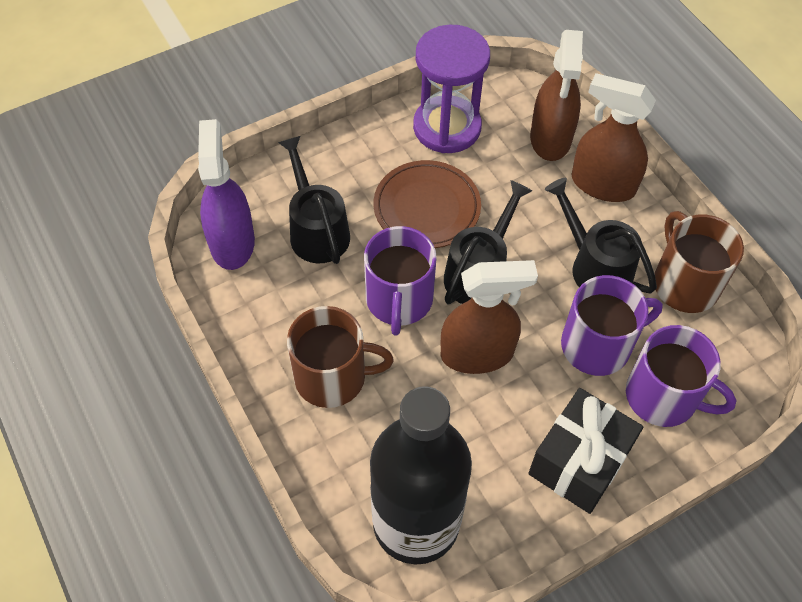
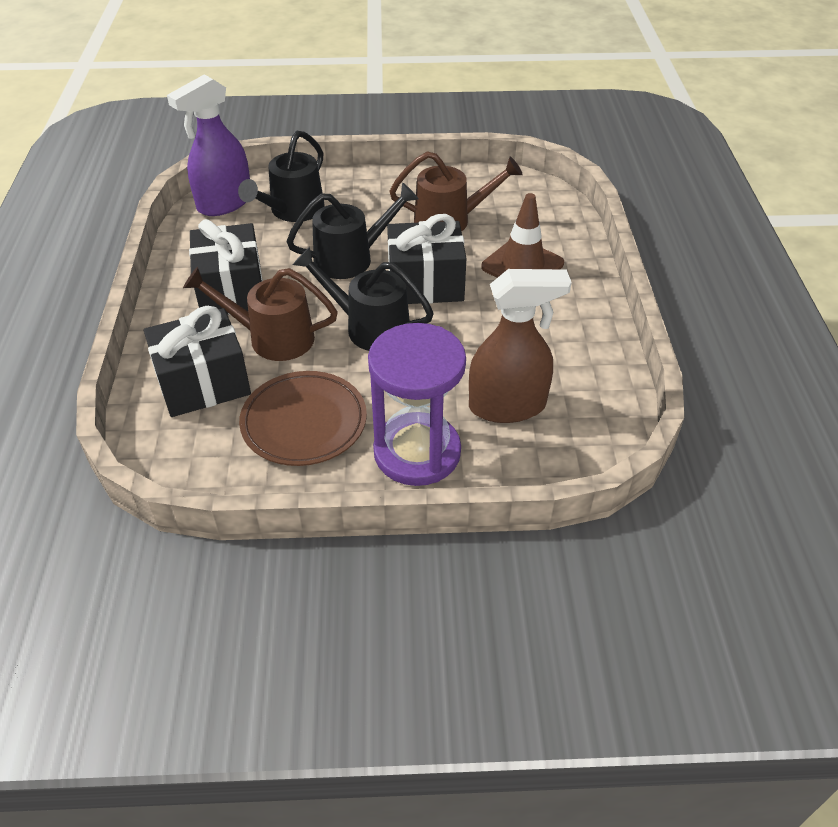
black bottle: 1 -> 0
black gift: 1 -> 3
brown mug: 2 -> 0
brown spray bottle: 3 -> 1
brown traffic cone: 0 -> 1
brown watering can: 0 -> 2
purple mug: 3 -> 0

